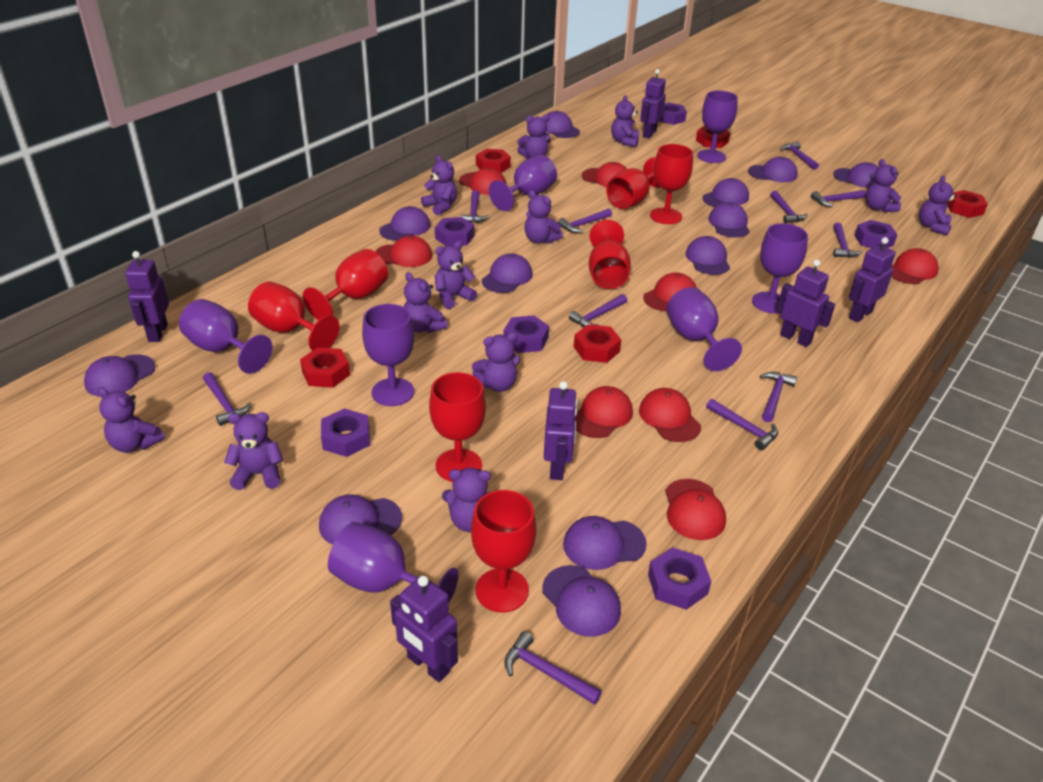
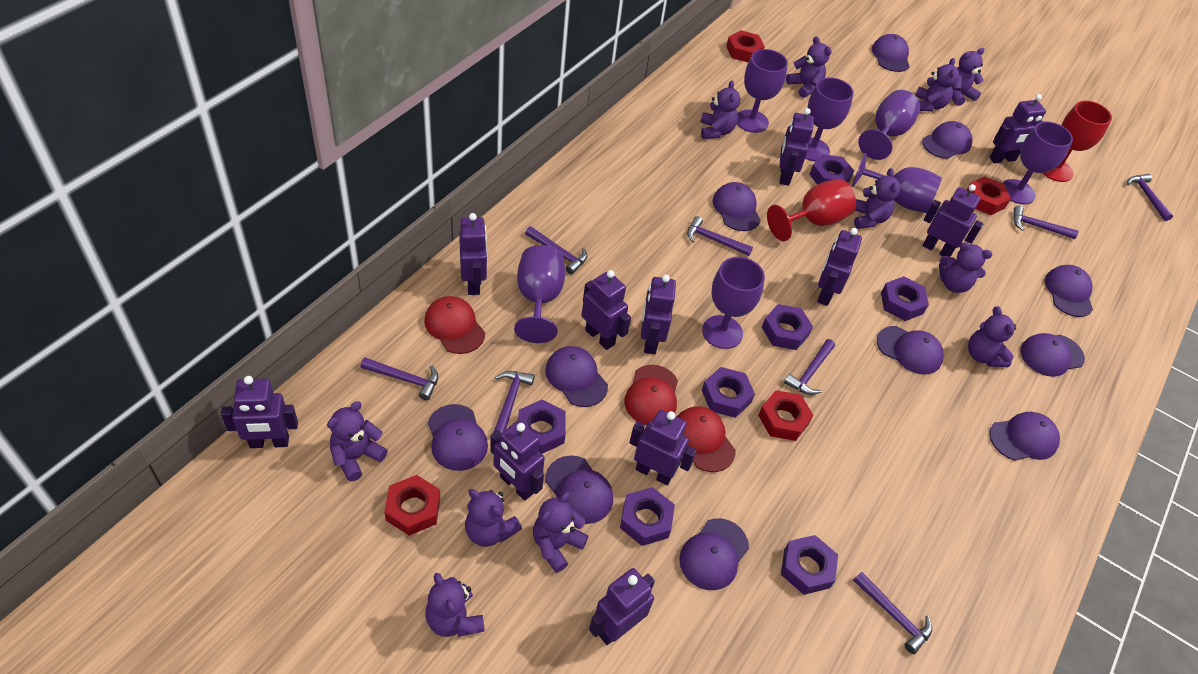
purple cap: 12 -> 11
purple hammer: 11 -> 8
purple nut: 6 -> 7
purple robot: 6 -> 11
purple teddy bear: 12 -> 11
red cap: 8 -> 3
red goblet: 7 -> 2
red nut: 5 -> 4

